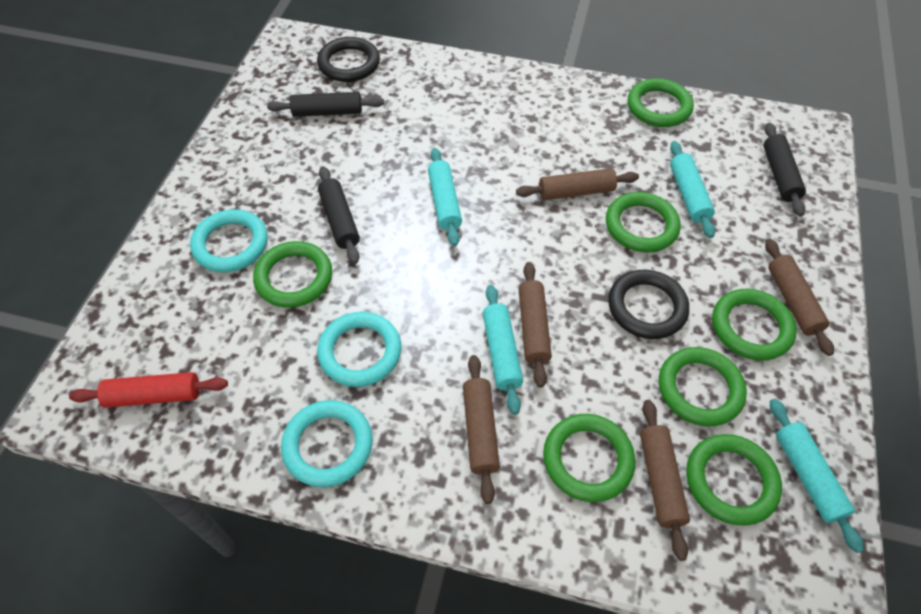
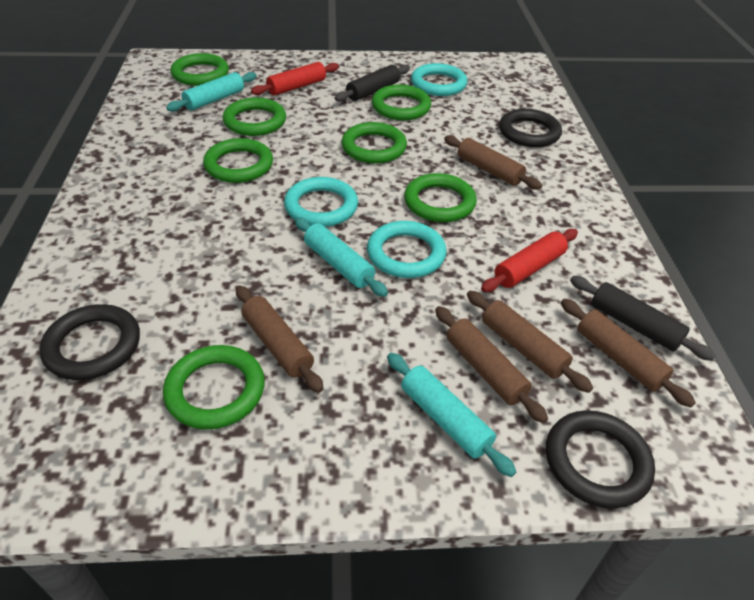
black ring: 2 -> 3
black rolling pin: 3 -> 2
red rolling pin: 1 -> 2
turquoise rolling pin: 4 -> 3

